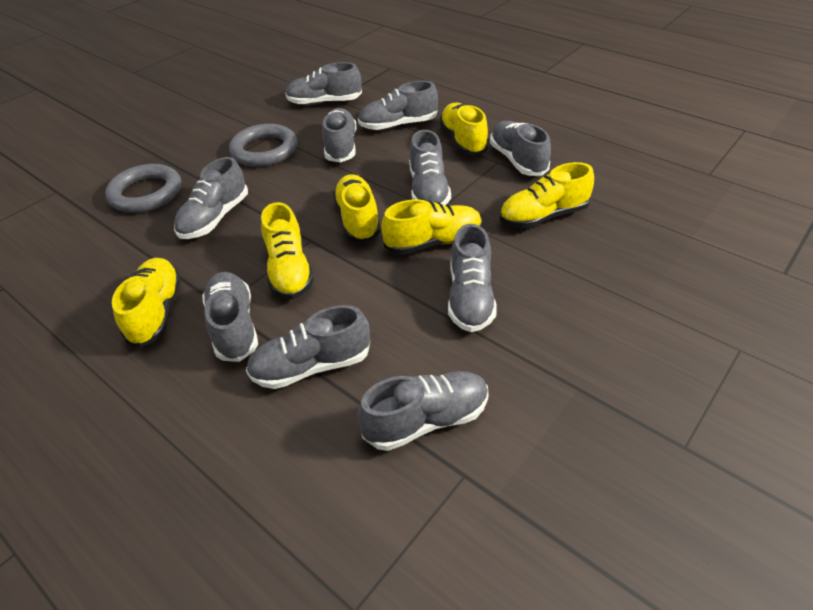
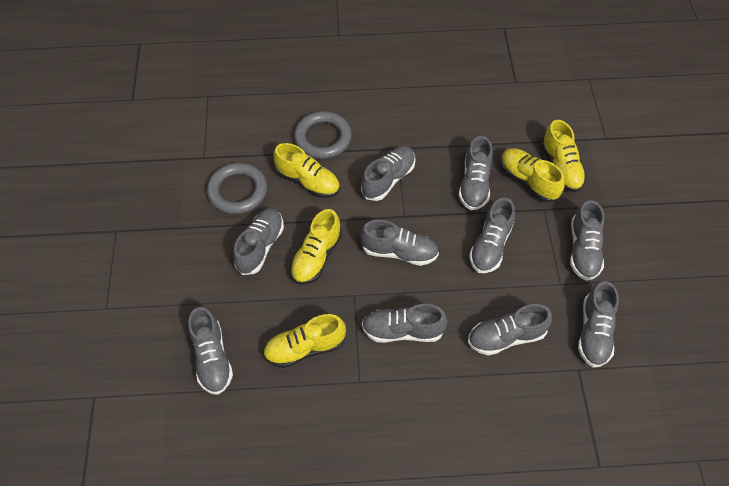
yellow shoe: 6 -> 5

